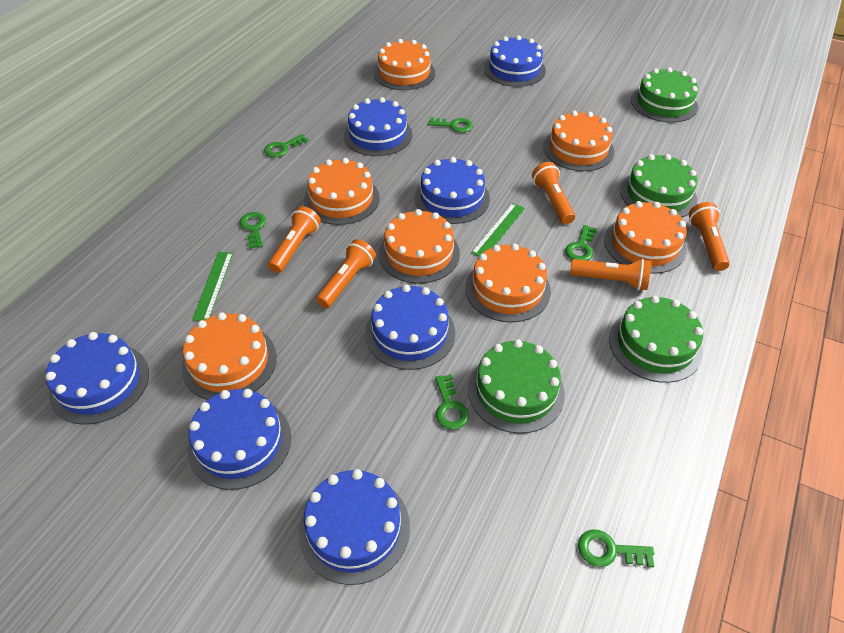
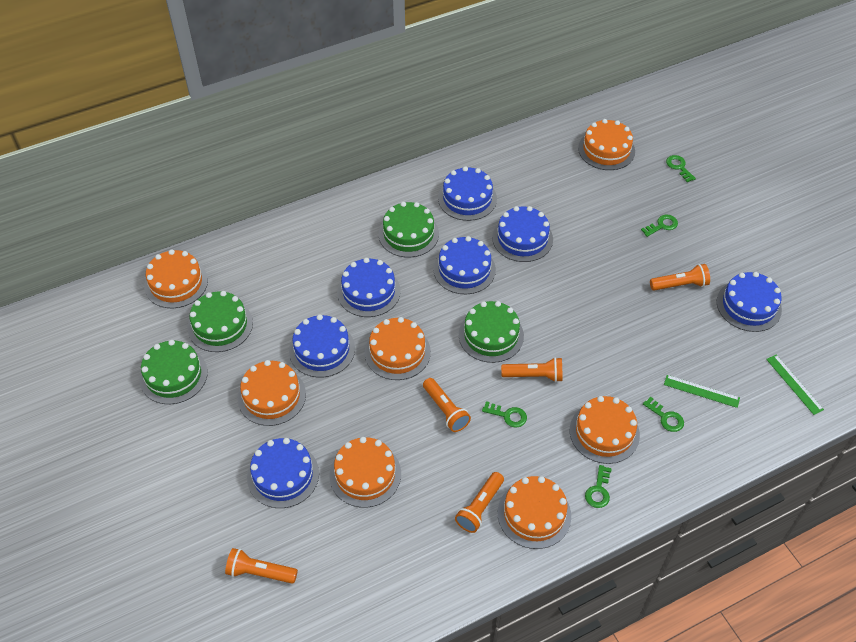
green key: 6 -> 5

